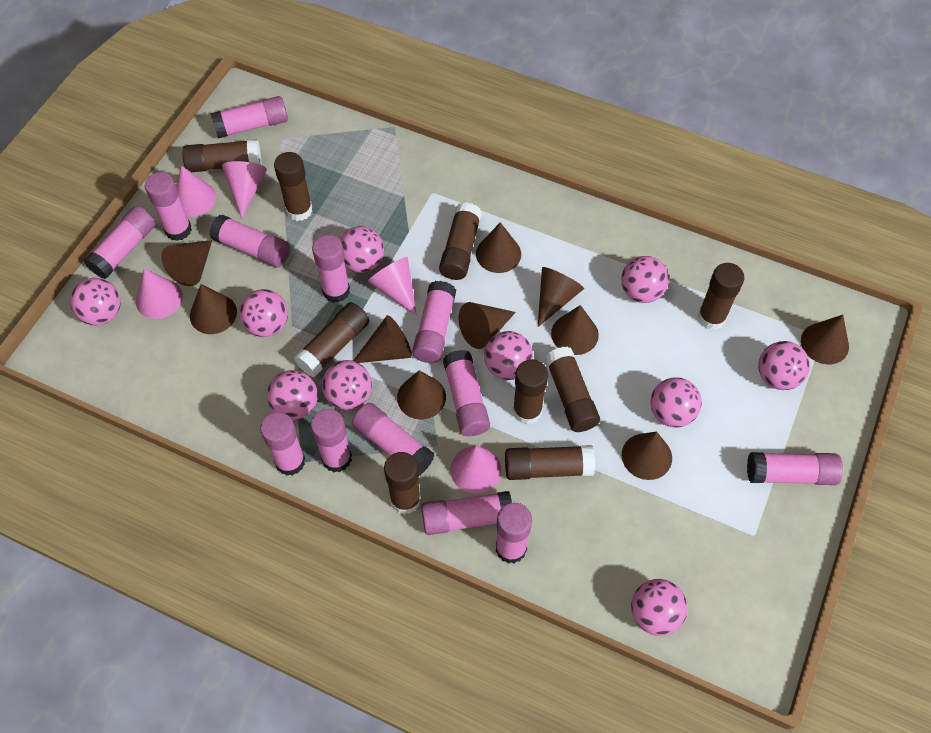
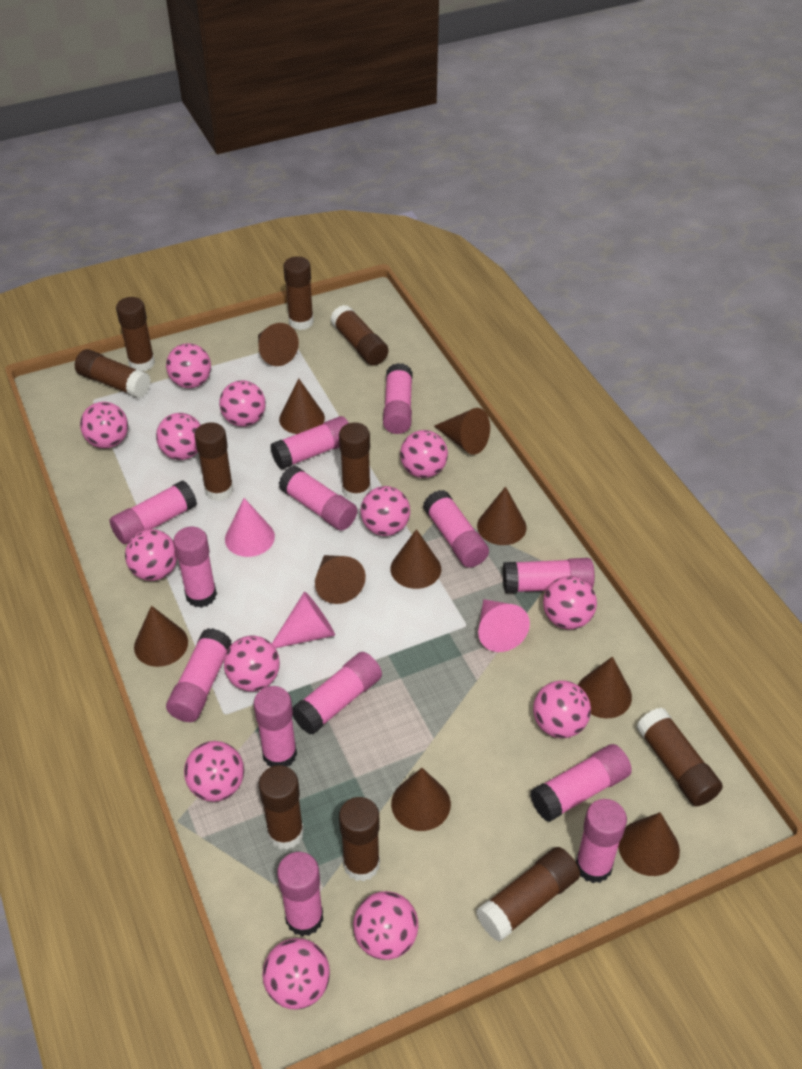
brown glue stick: 9 -> 10
pink ball: 10 -> 13
pink cone: 5 -> 3

